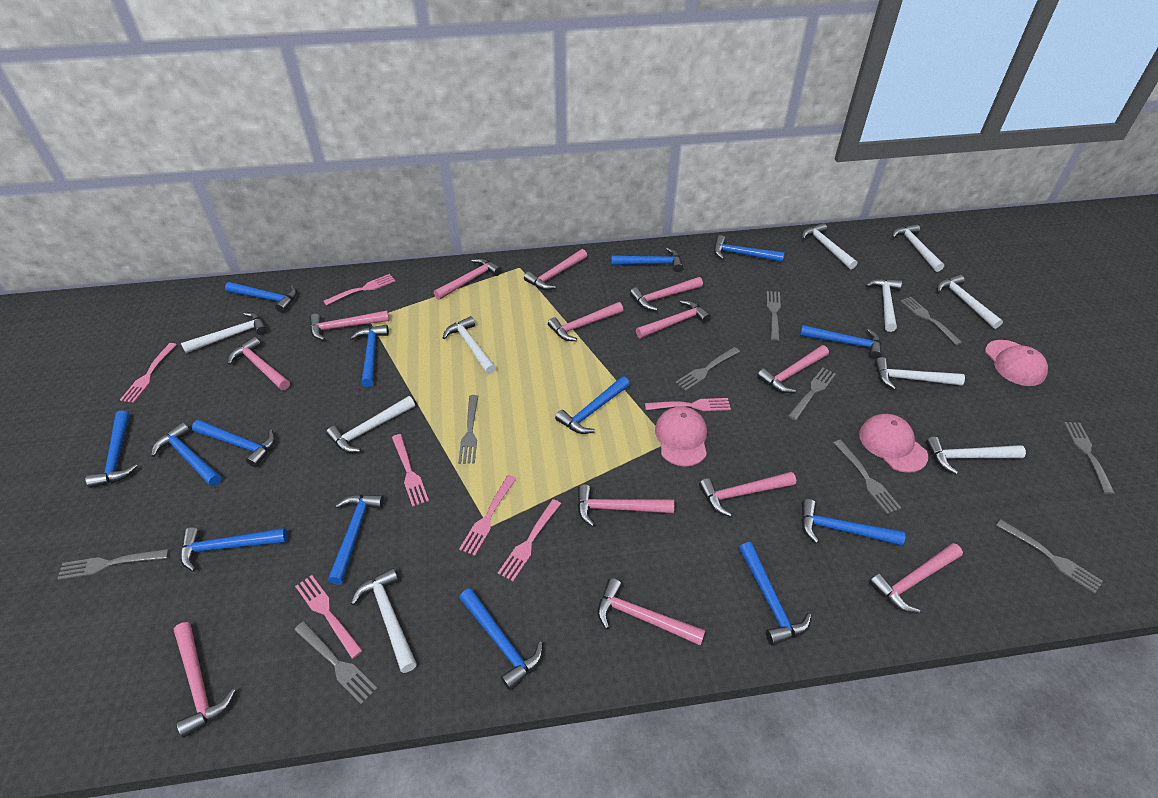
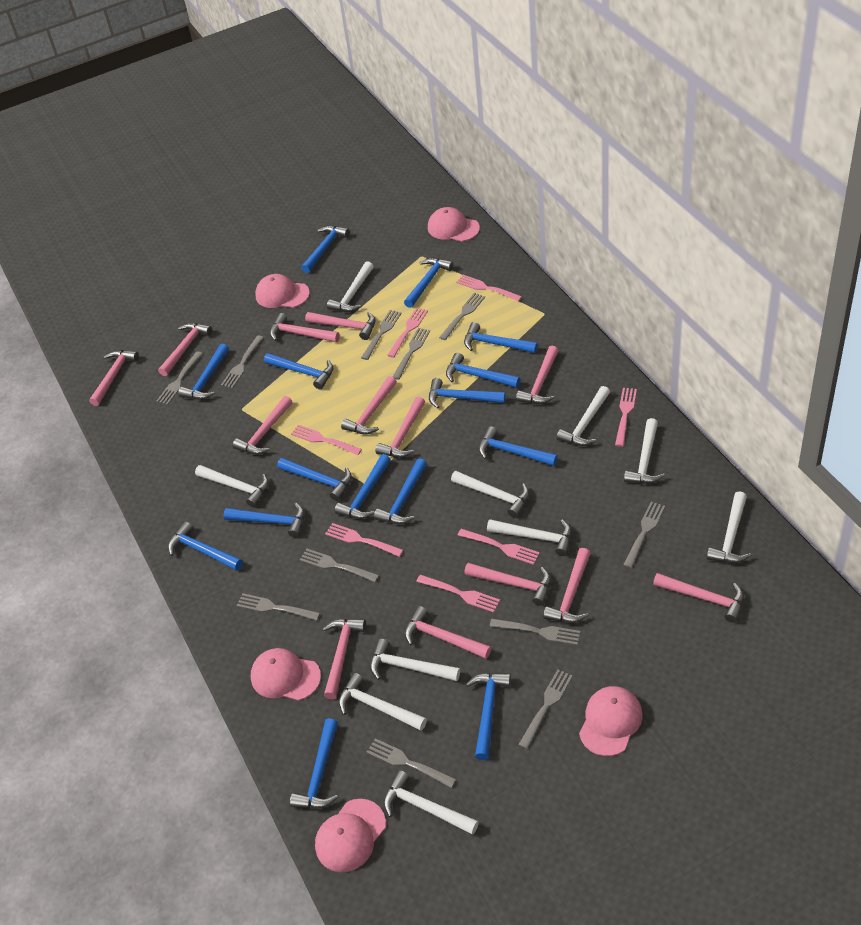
blue hammer: 14 -> 15
grey fork: 10 -> 11
pink cap: 3 -> 5

